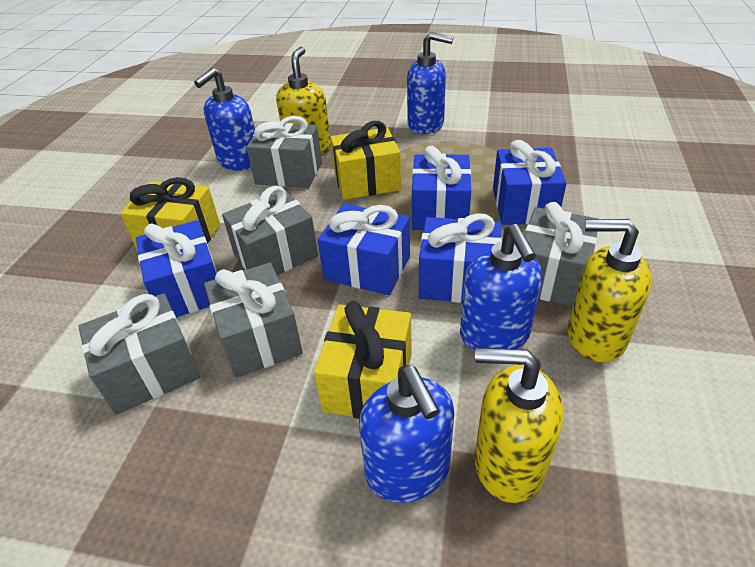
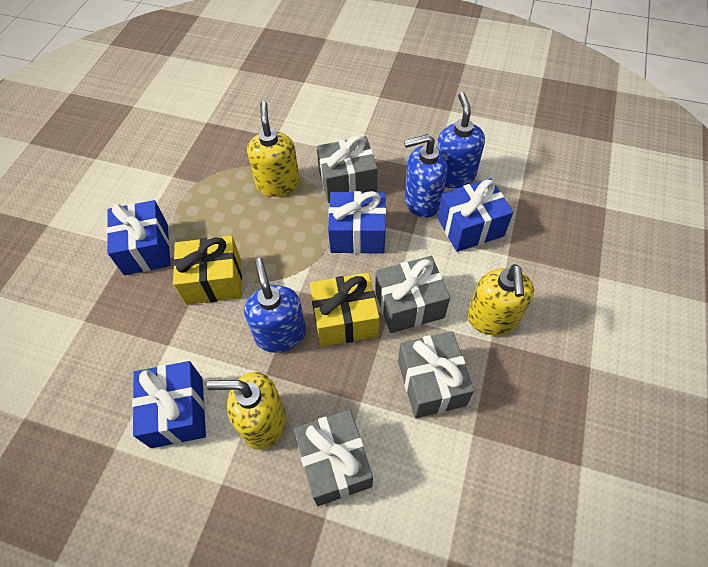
blue gift: 5 -> 4
blue soap dispenser: 4 -> 3
grey gift: 5 -> 4
yellow gift: 3 -> 2

